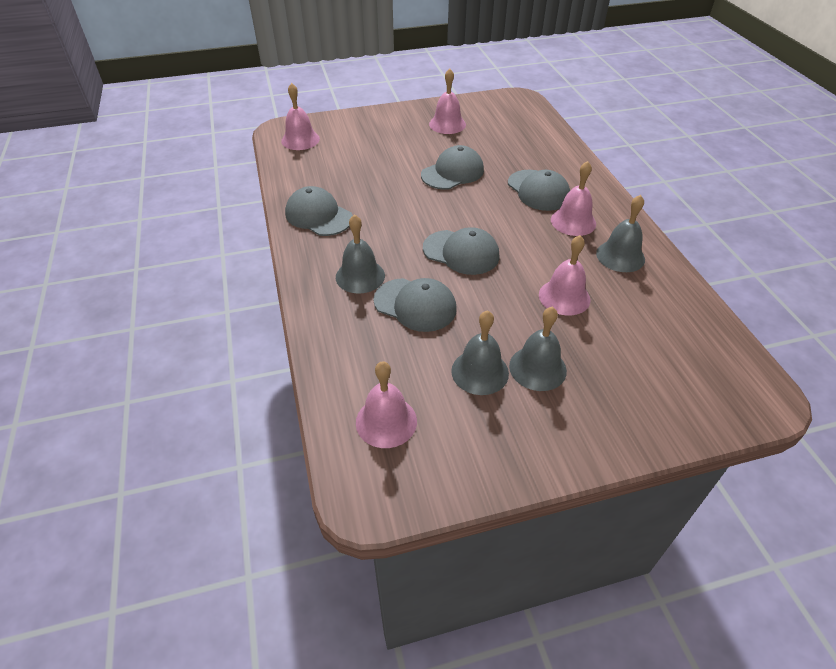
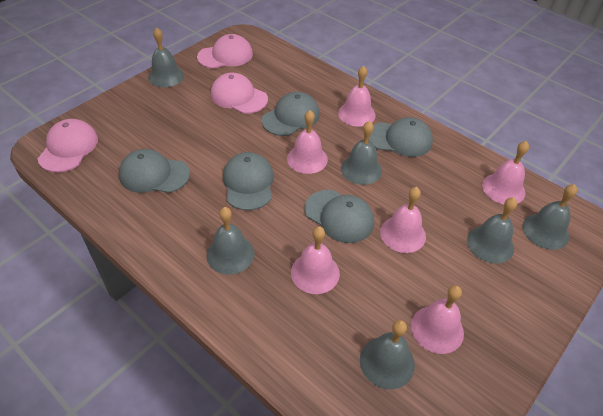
grey bell: 4 -> 6
pink bell: 5 -> 6
pink cap: 0 -> 3

